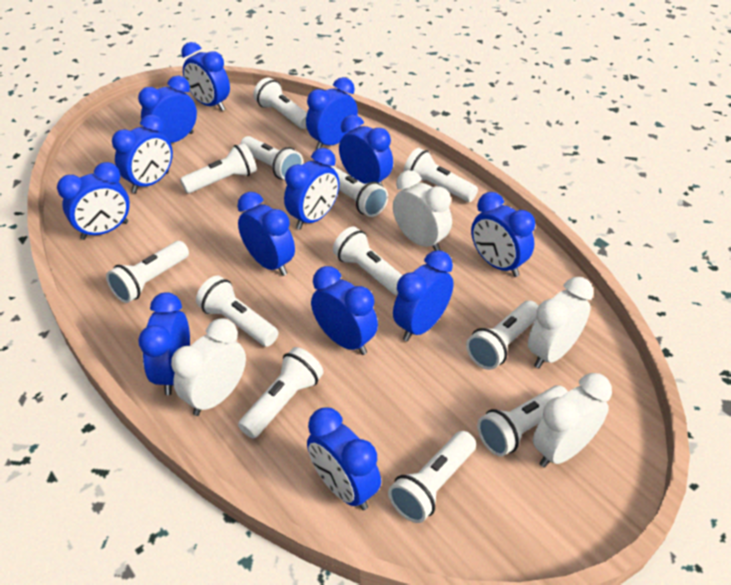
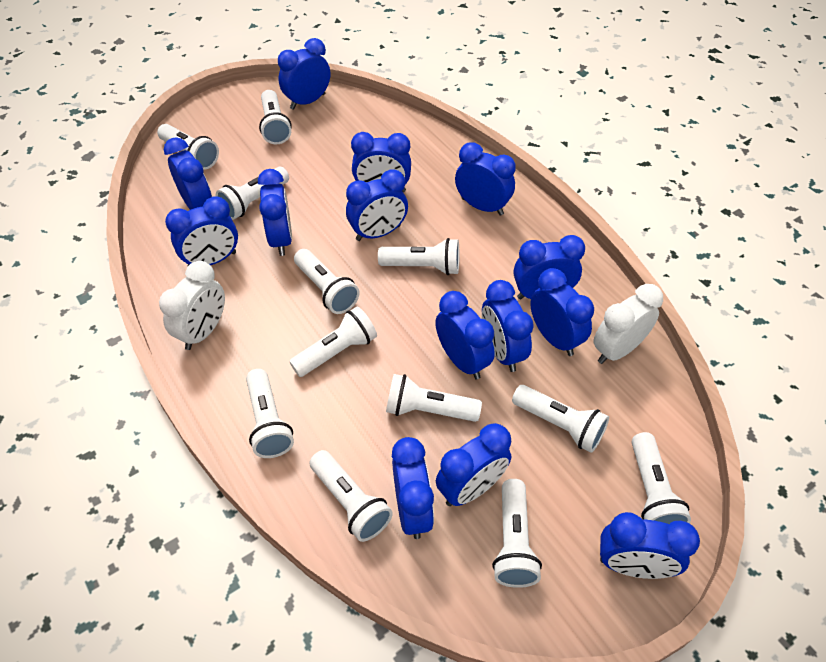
blue clock: 13 -> 14
white clock: 4 -> 2

